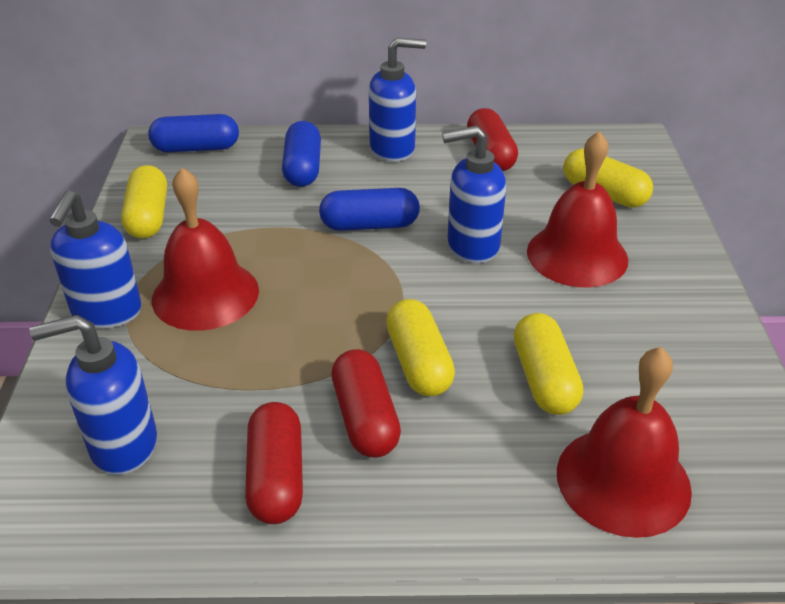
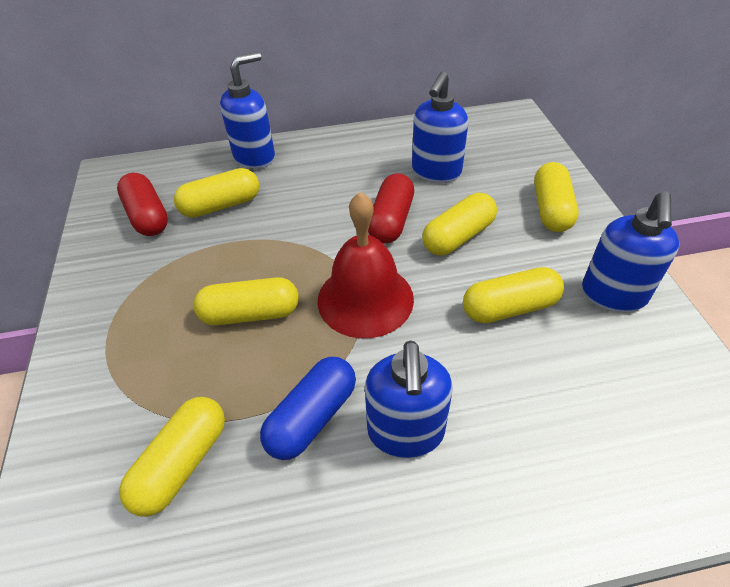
blue capsule: 3 -> 1
red bell: 3 -> 1
red capsule: 3 -> 2
yellow capsule: 4 -> 6

